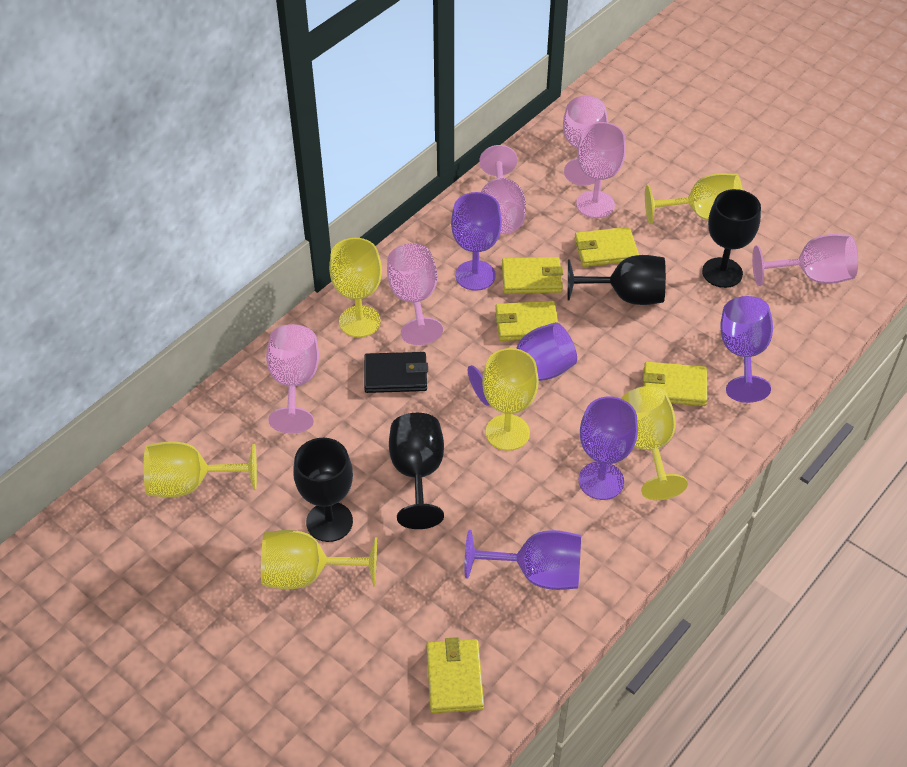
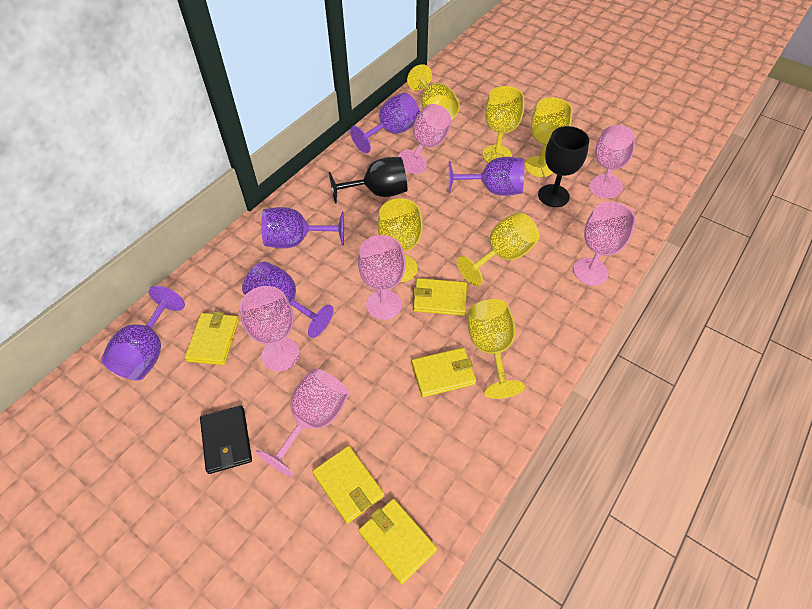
black goblet: 4 -> 2

